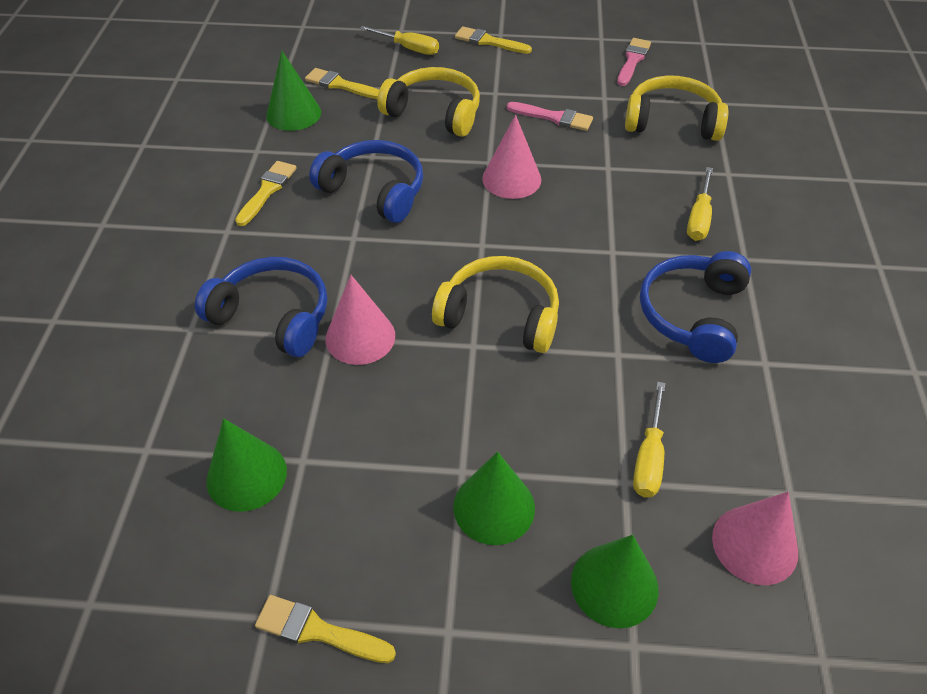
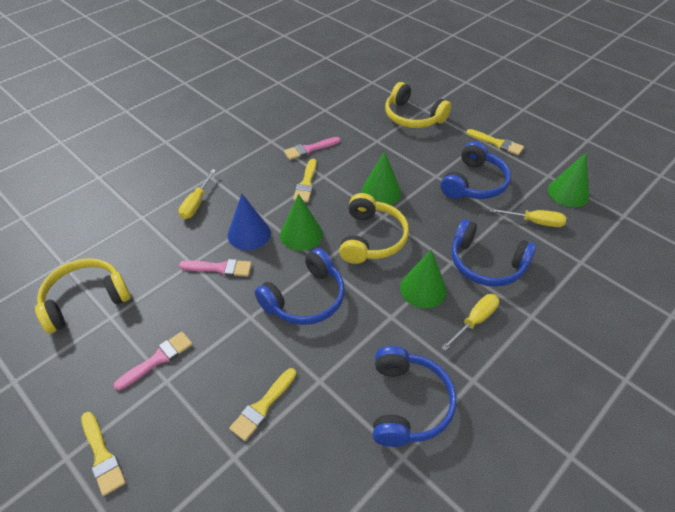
blue cone: 0 -> 1
blue headphones: 3 -> 4
pink brush: 2 -> 3
pink cone: 3 -> 0

